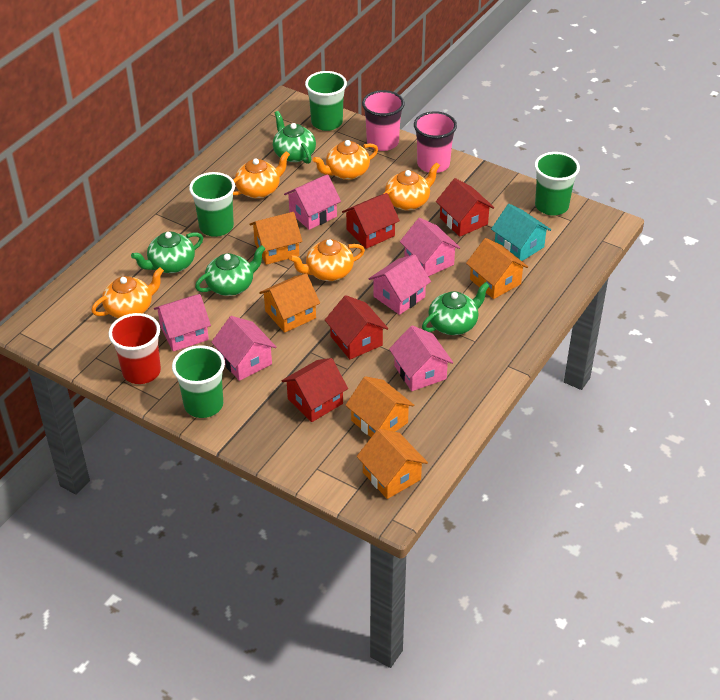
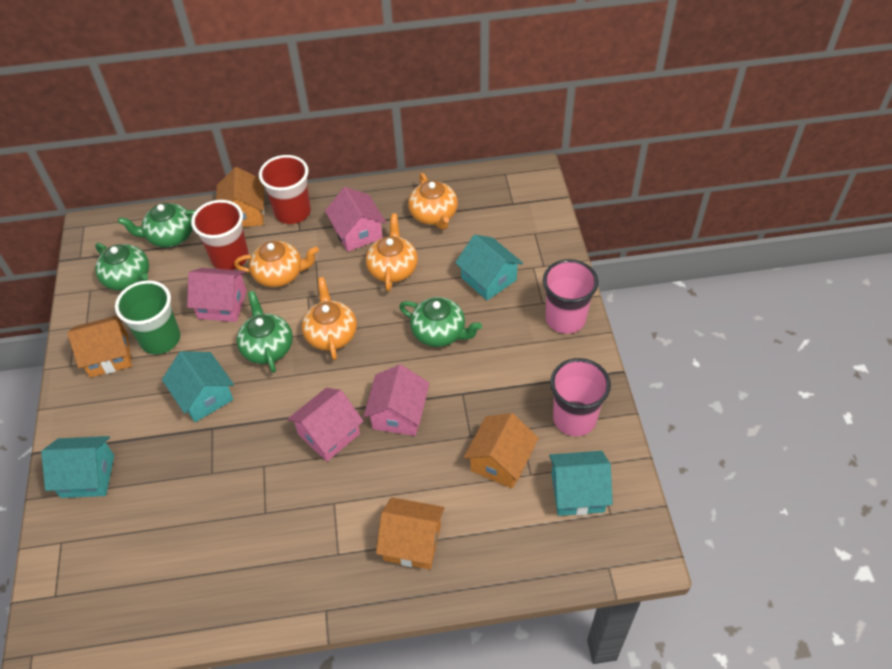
green cup: 4 -> 1
orange house: 5 -> 4
orange teapot: 5 -> 4
pink house: 6 -> 4
red cup: 1 -> 2
red house: 4 -> 0
turquoise house: 1 -> 4

